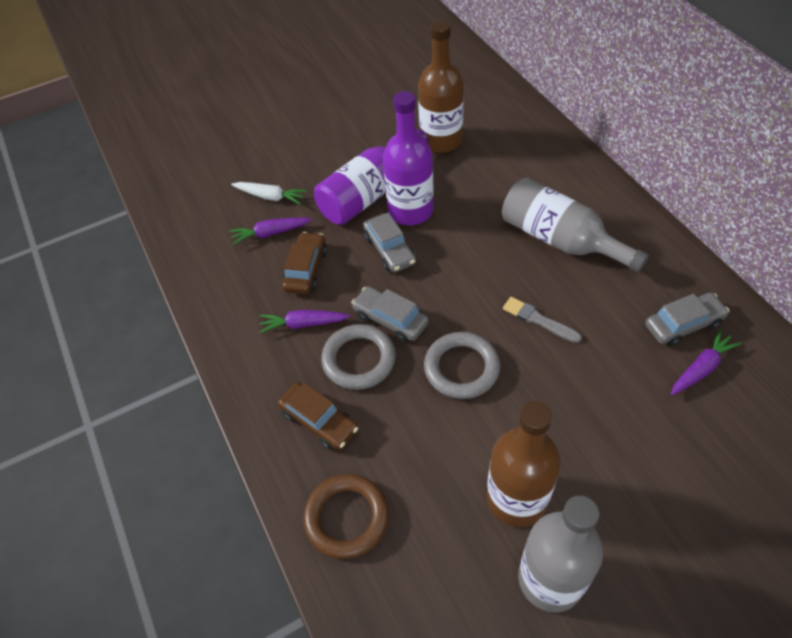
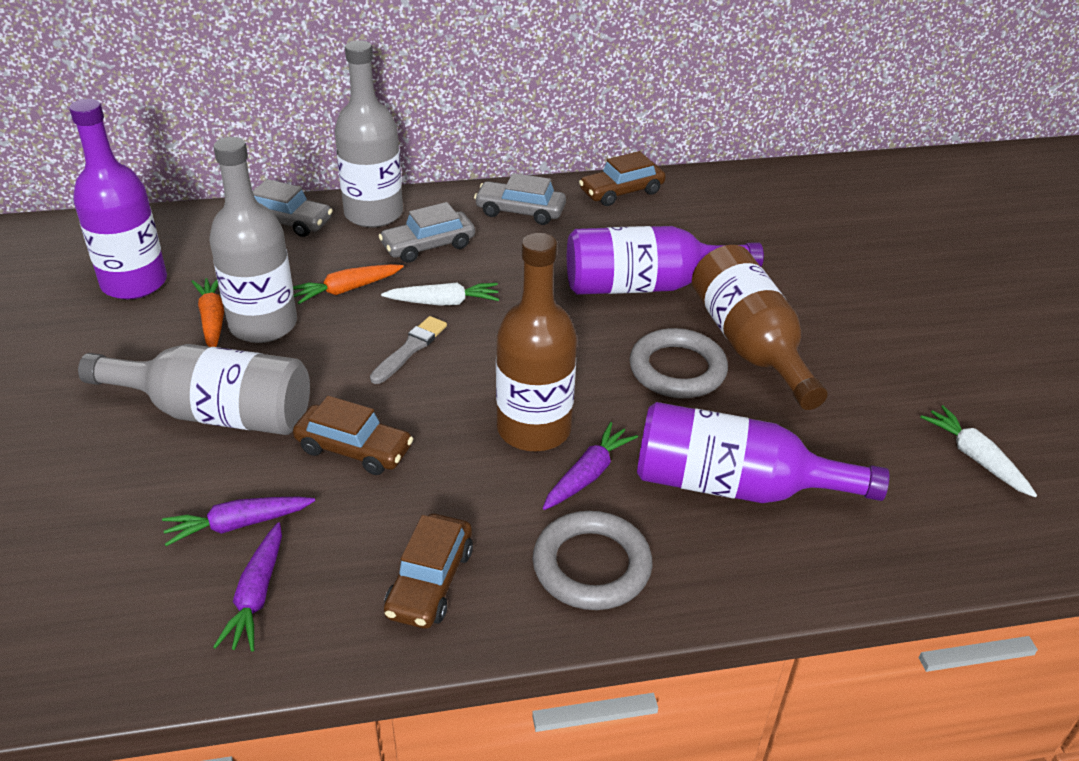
brown car: 2 -> 3
brown ring: 1 -> 0
grey bottle: 2 -> 3
orange carrot: 0 -> 2
purple bottle: 2 -> 3
white carrot: 1 -> 2

